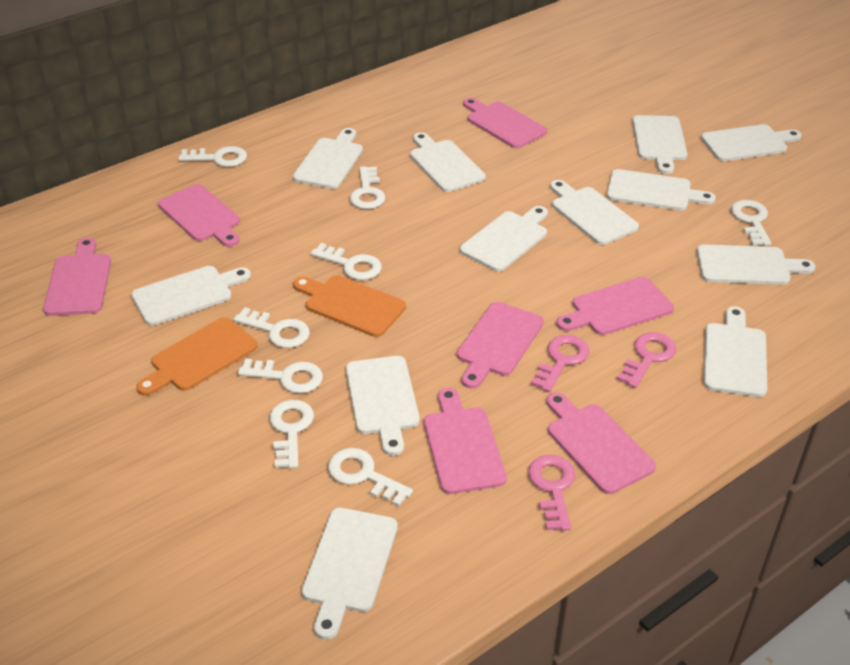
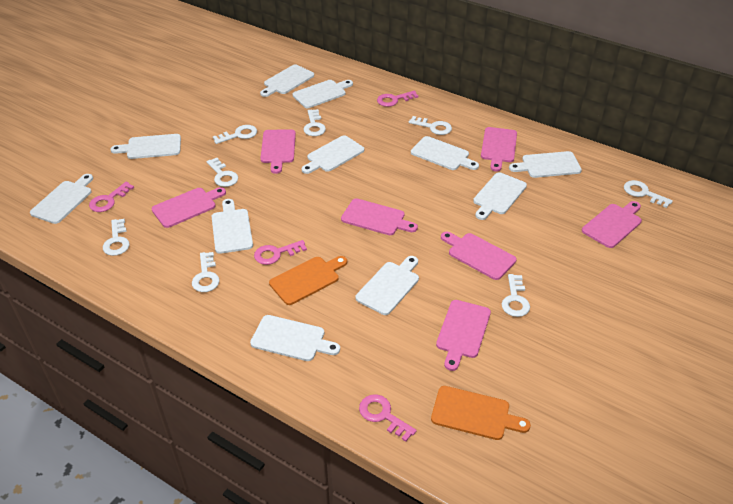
pink key: 3 -> 4
white cutting board: 12 -> 11

